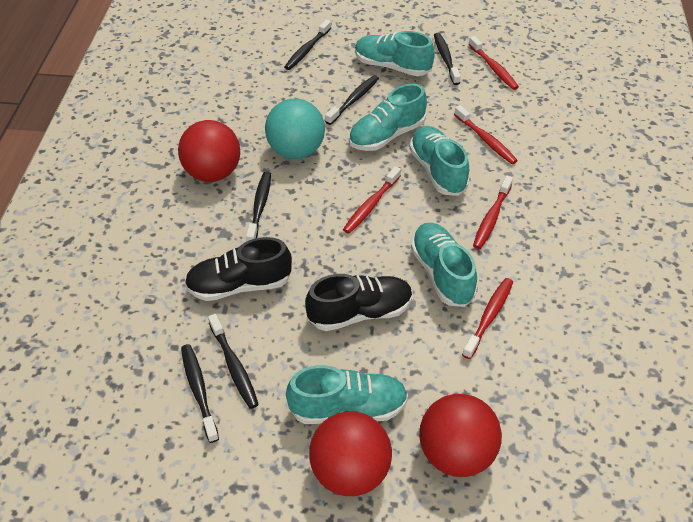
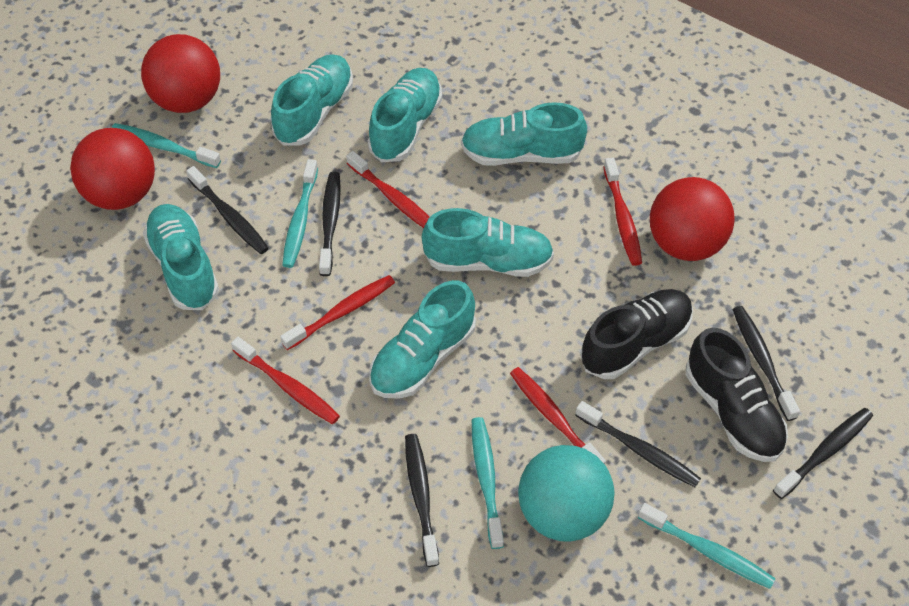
turquoise shoe: 5 -> 6
turquoise toothbrush: 0 -> 4

